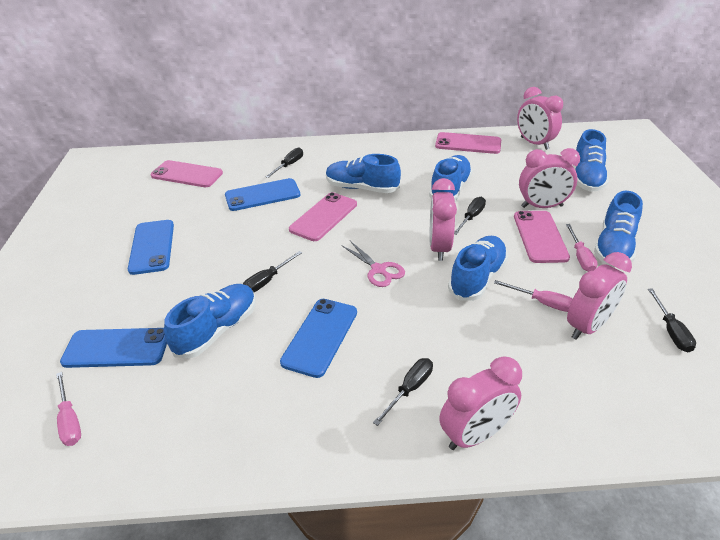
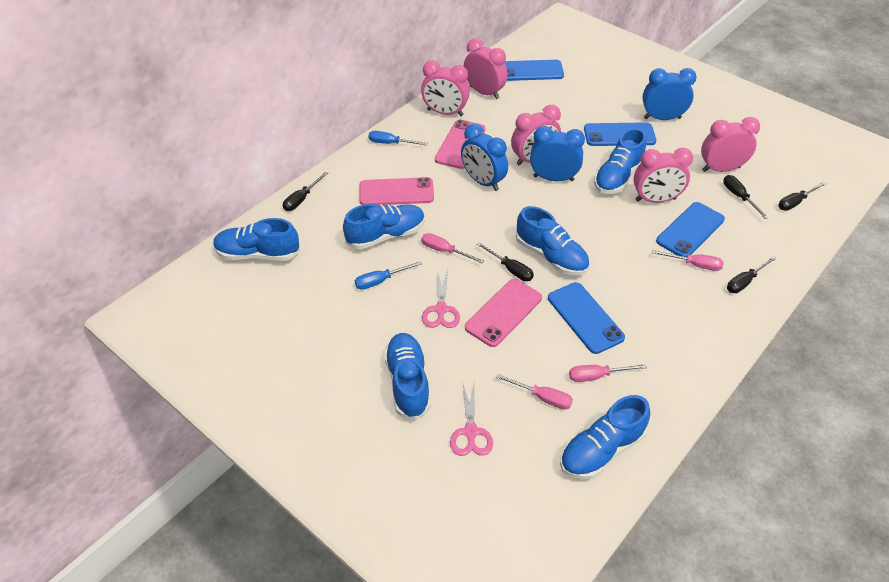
blue clock: 0 -> 3
blue screwdriver: 0 -> 2
pink phone: 4 -> 3
pink scissors: 1 -> 2
pink screwdriver: 3 -> 4

